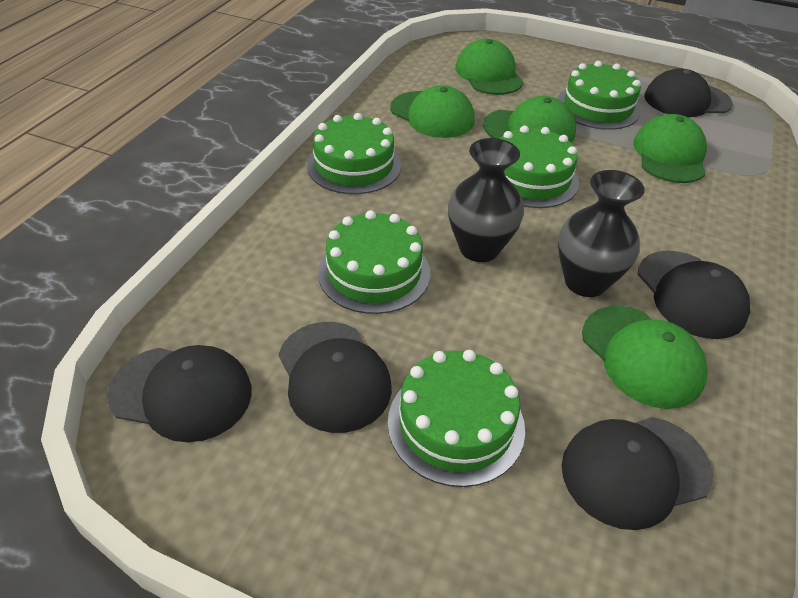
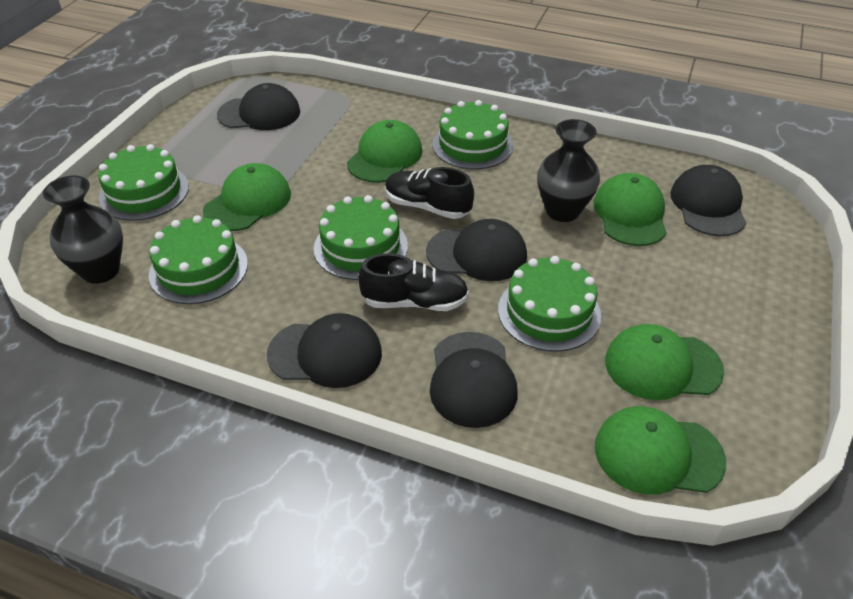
black shoe: 0 -> 2

